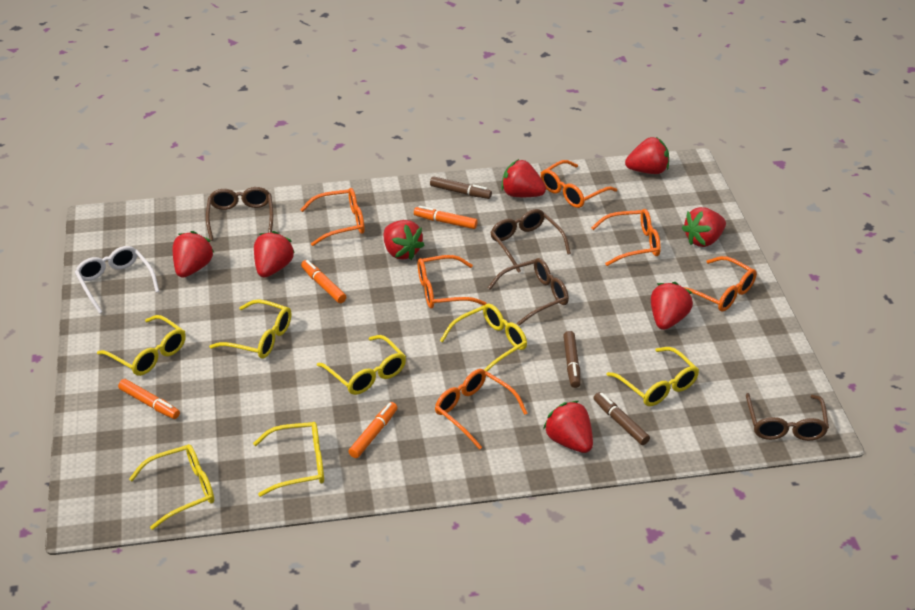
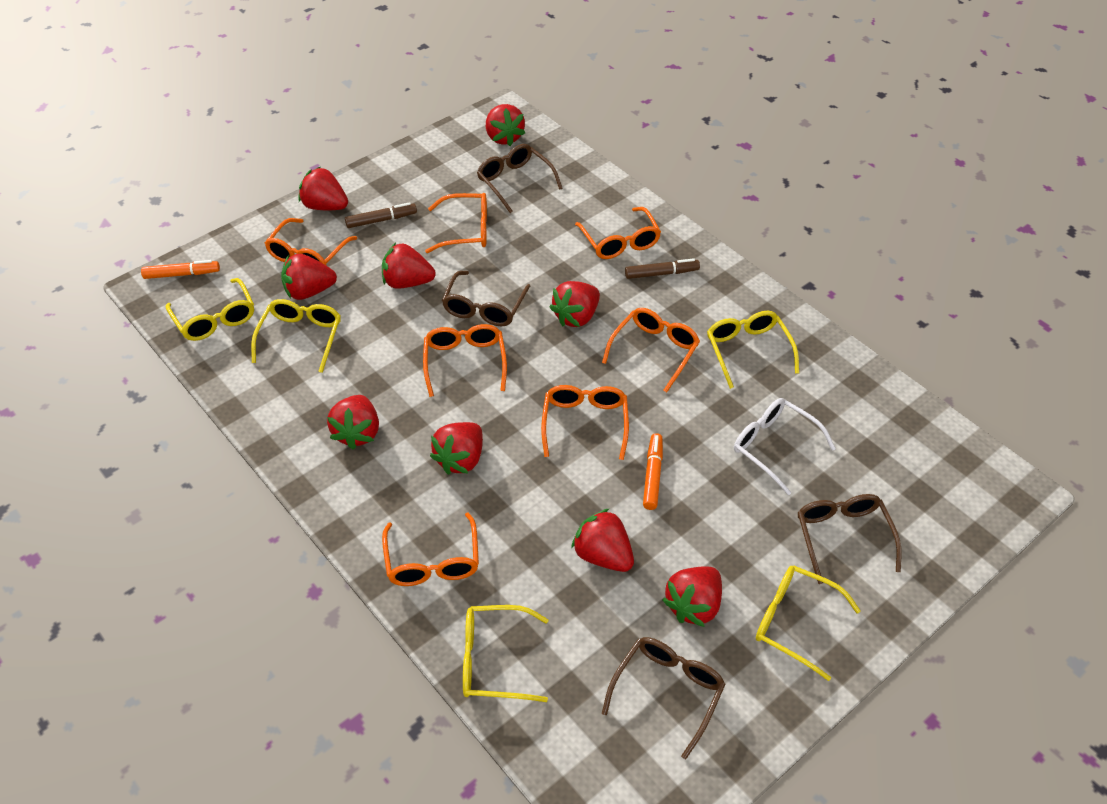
brown marker: 3 -> 2
orange glasses: 6 -> 7
orange marker: 4 -> 2
red strawberry: 8 -> 9
yellow glasses: 7 -> 5

